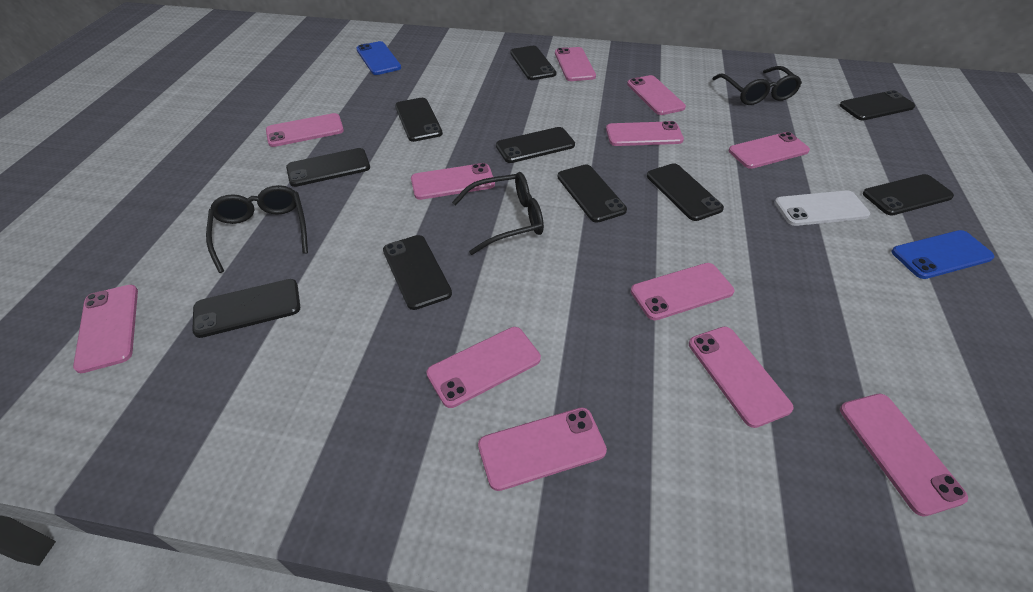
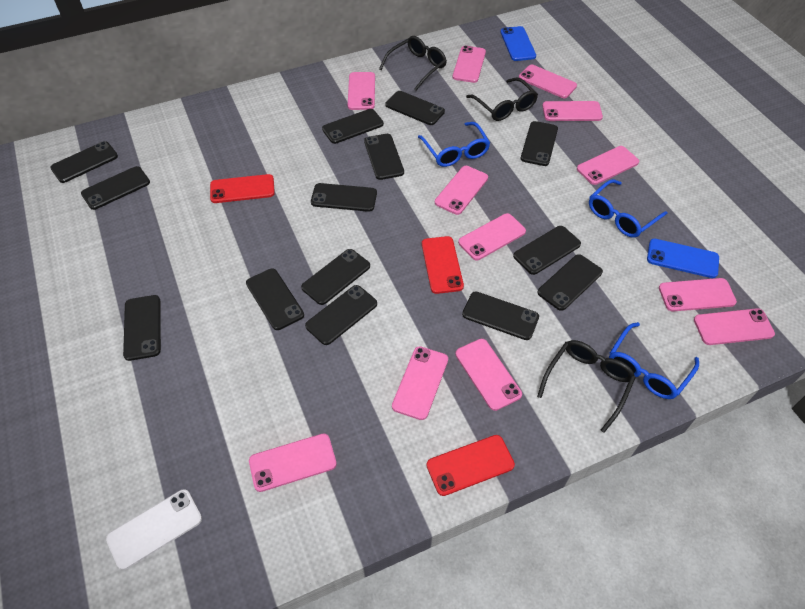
black phone: 10 -> 14
blue glasses: 0 -> 3
red phone: 0 -> 3

